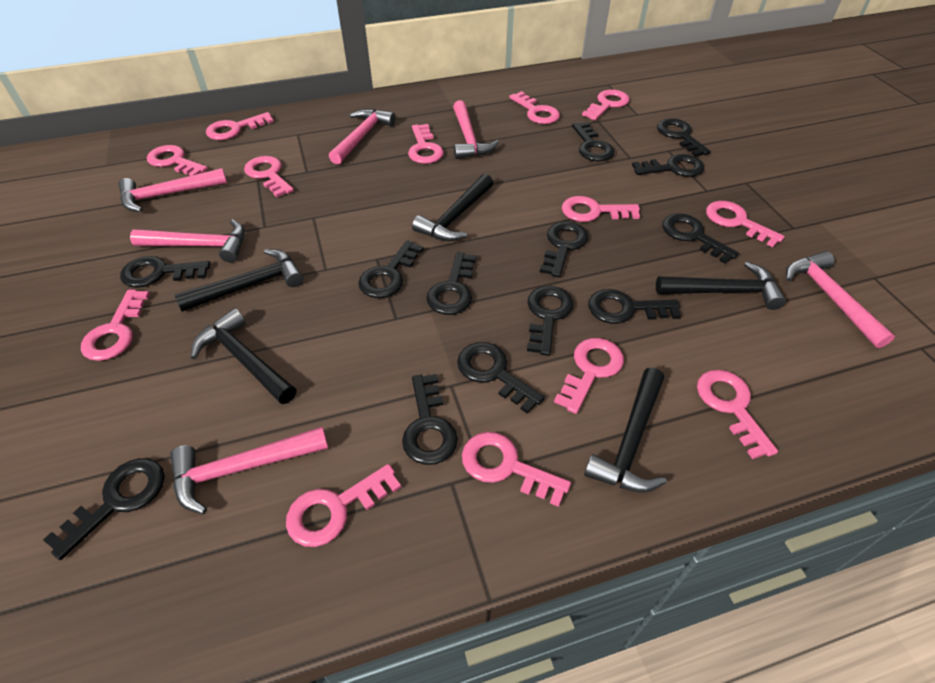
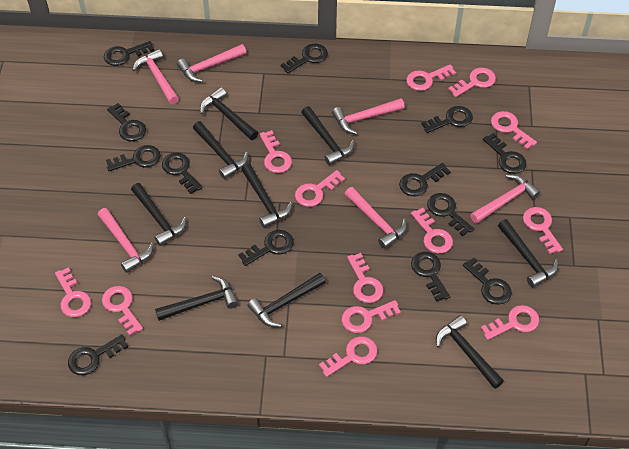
black hammer: 5 -> 9

